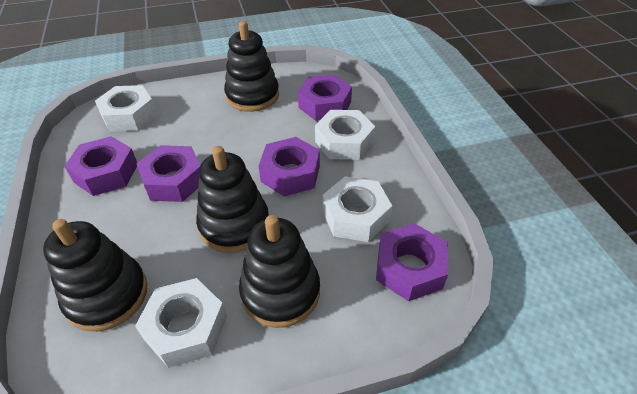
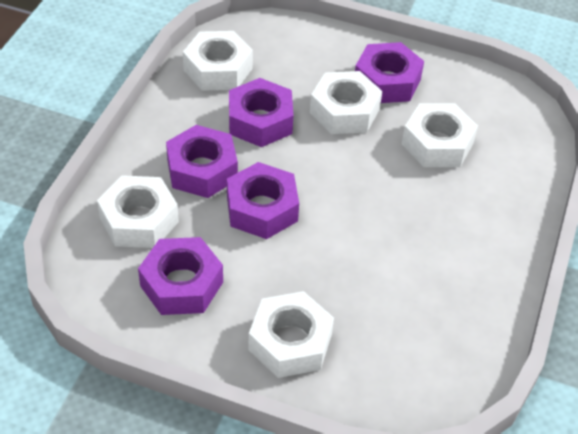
black stacking toy: 4 -> 0
white nut: 4 -> 5

